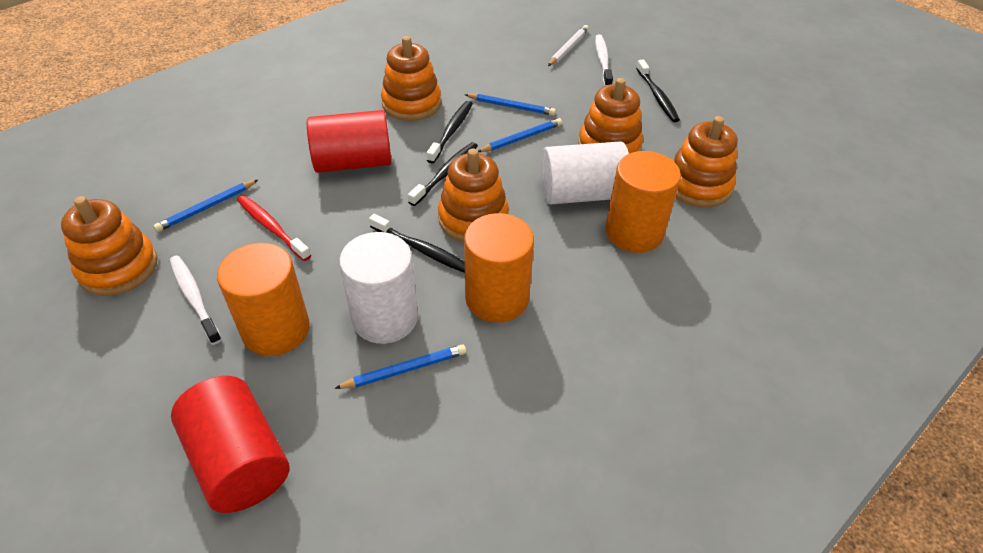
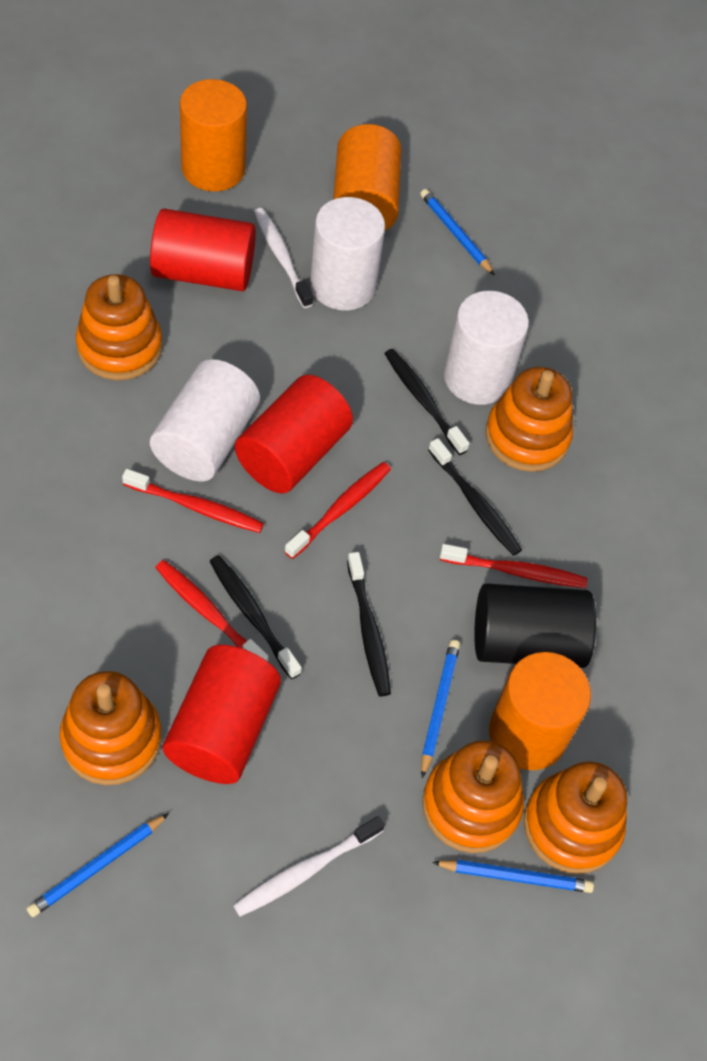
black cylinder: 0 -> 1
red cylinder: 2 -> 3
red toothbrush: 1 -> 4
white cylinder: 2 -> 3
white pencil: 1 -> 0

